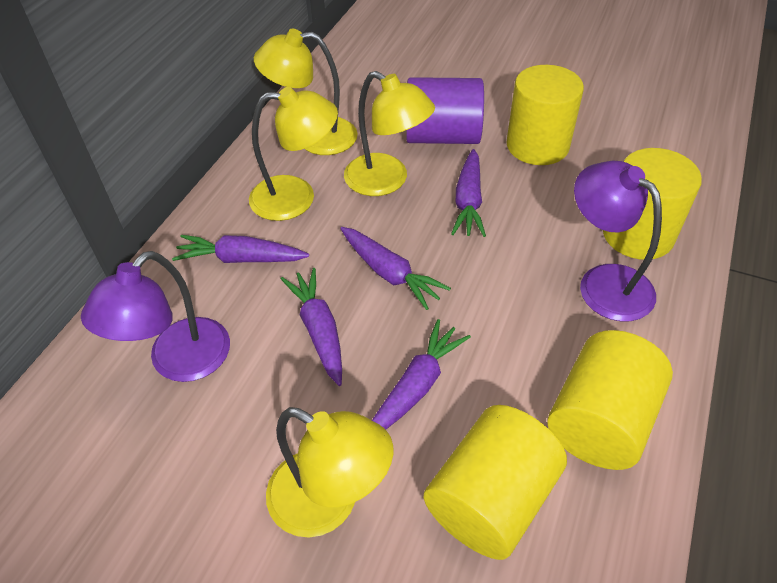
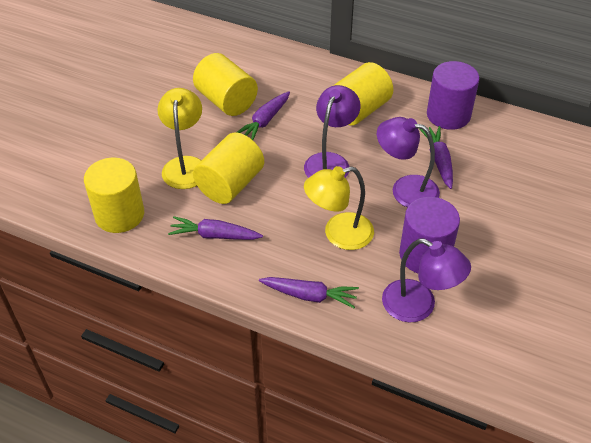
purple carrot: 5 -> 4
purple cylinder: 1 -> 2
purple lamp: 2 -> 3
yellow lamp: 4 -> 2

